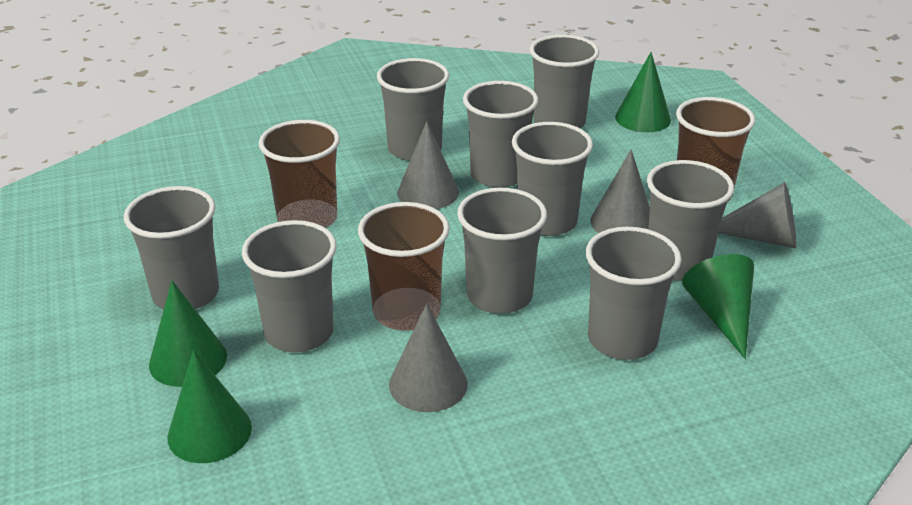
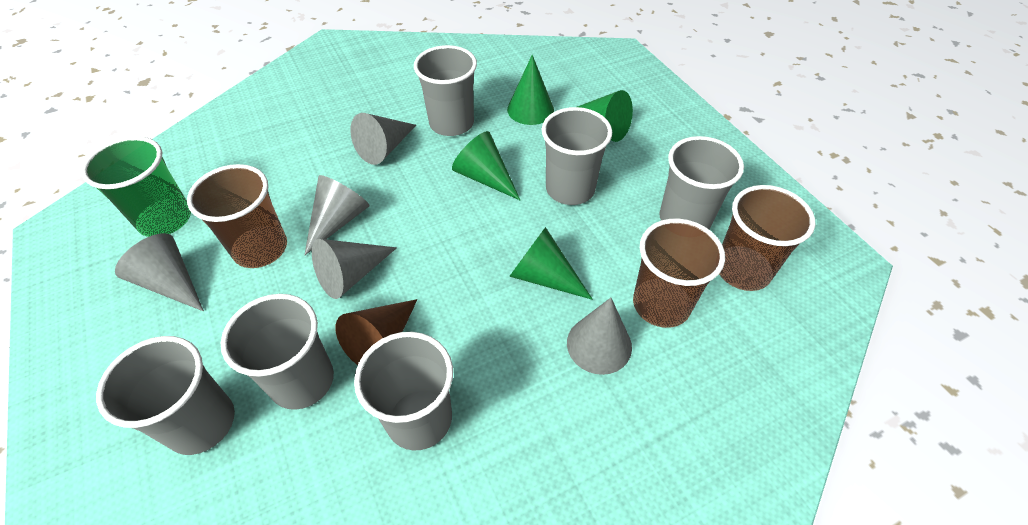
brown cone: 0 -> 1
green cup: 0 -> 1
grey cone: 4 -> 5
grey cup: 9 -> 6

